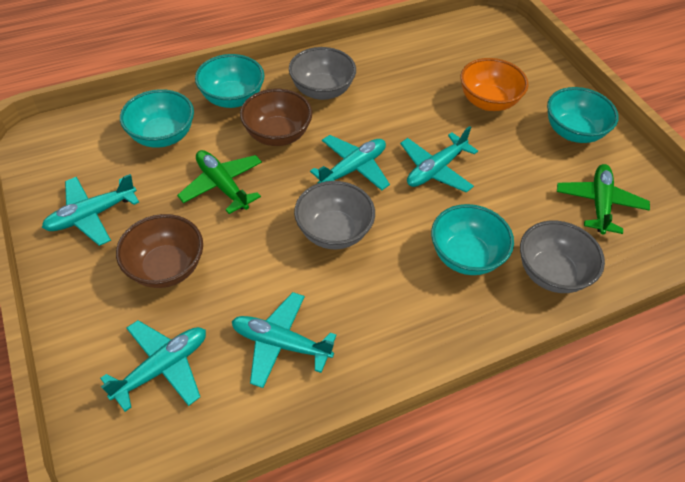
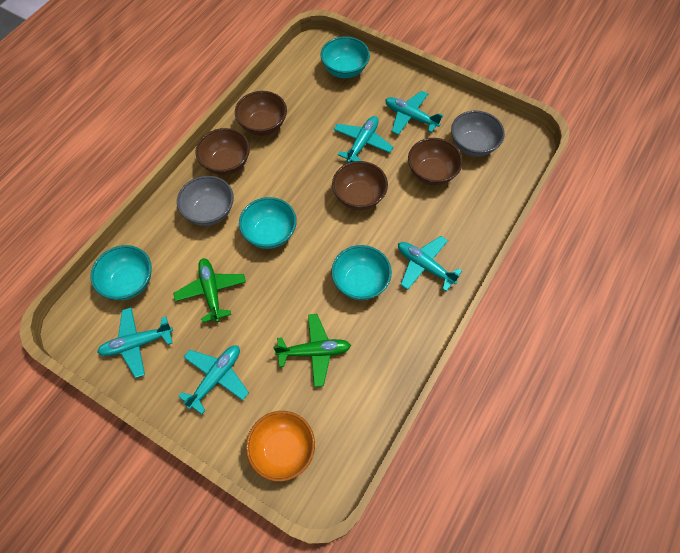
brown bowl: 2 -> 4
grey bowl: 3 -> 2

